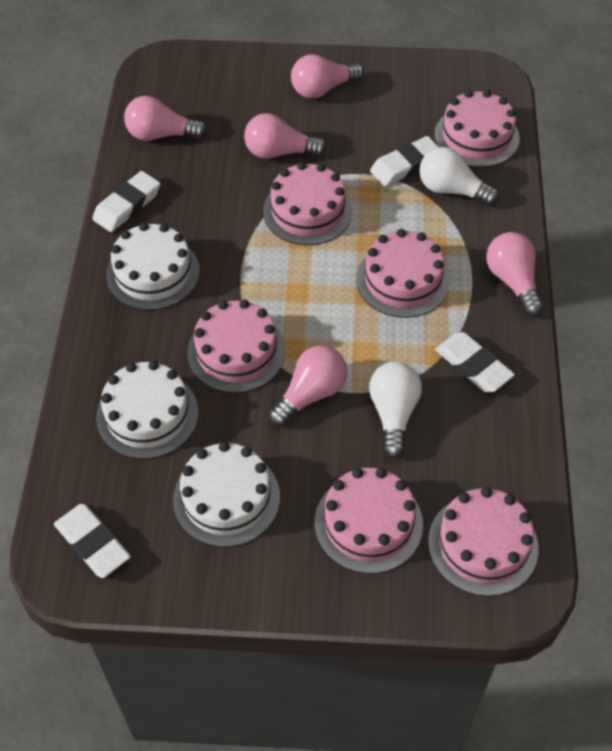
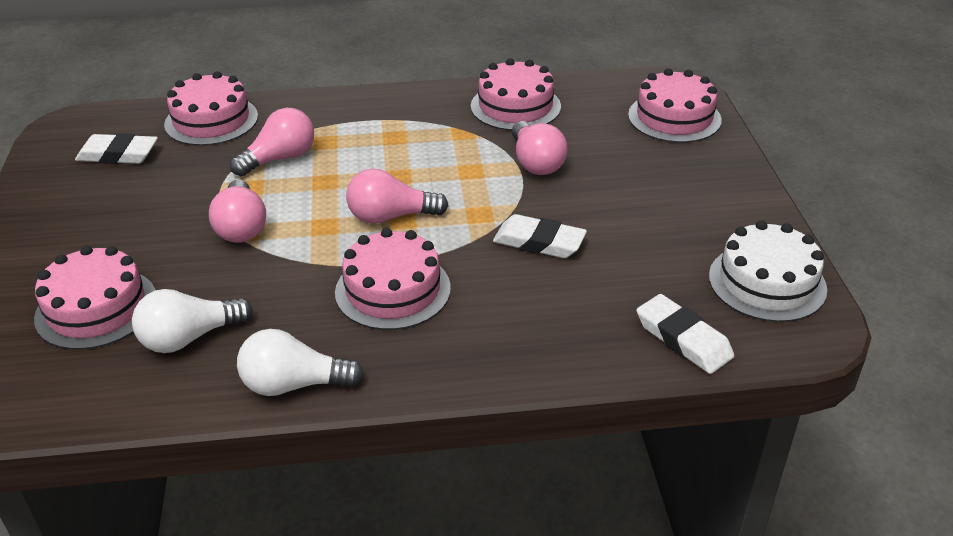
pink cake: 6 -> 5
pink light bulb: 5 -> 4
white cake: 3 -> 1
white eraser: 4 -> 3

